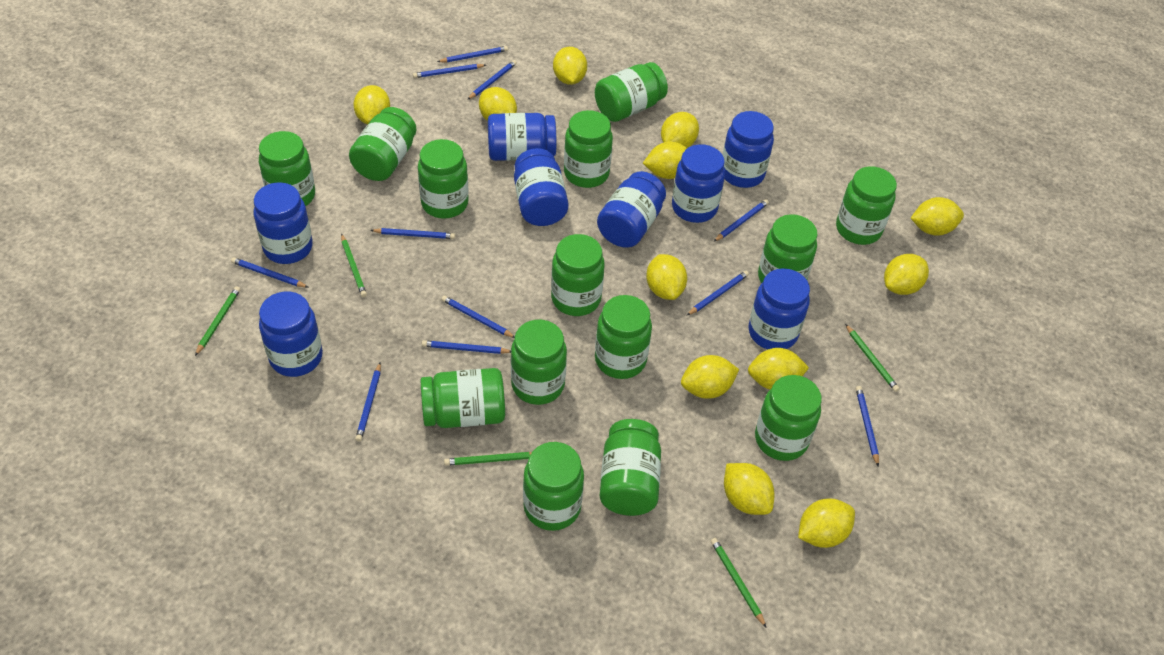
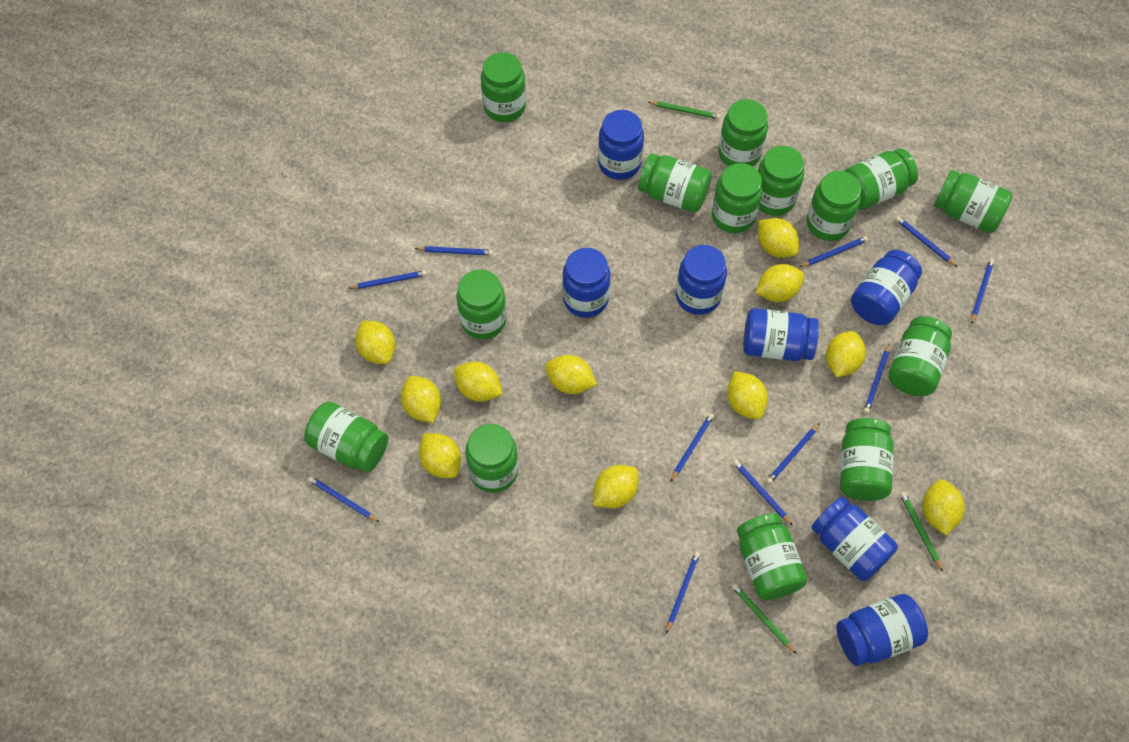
blue jar: 8 -> 7
green pencil: 5 -> 3
yellow lemon: 12 -> 11

